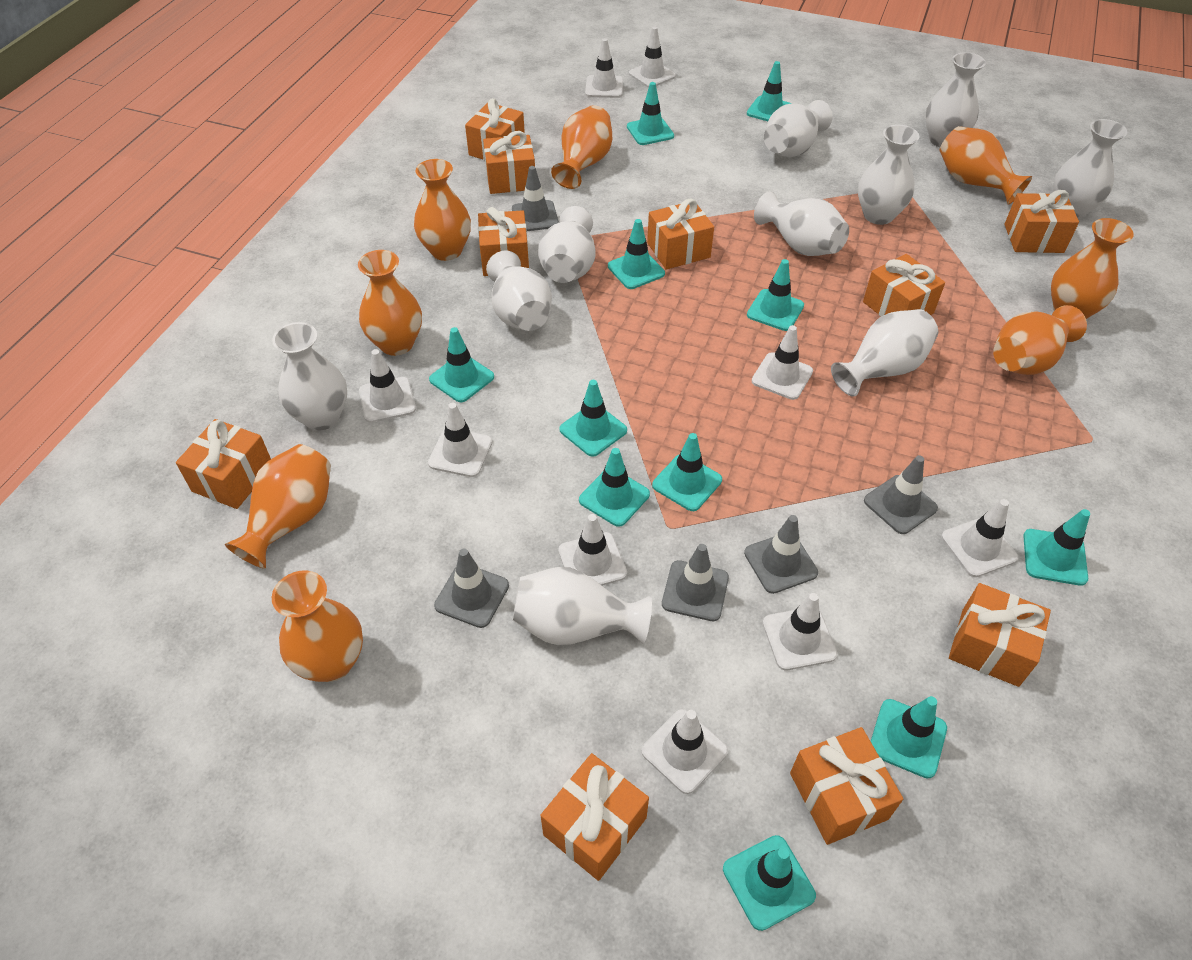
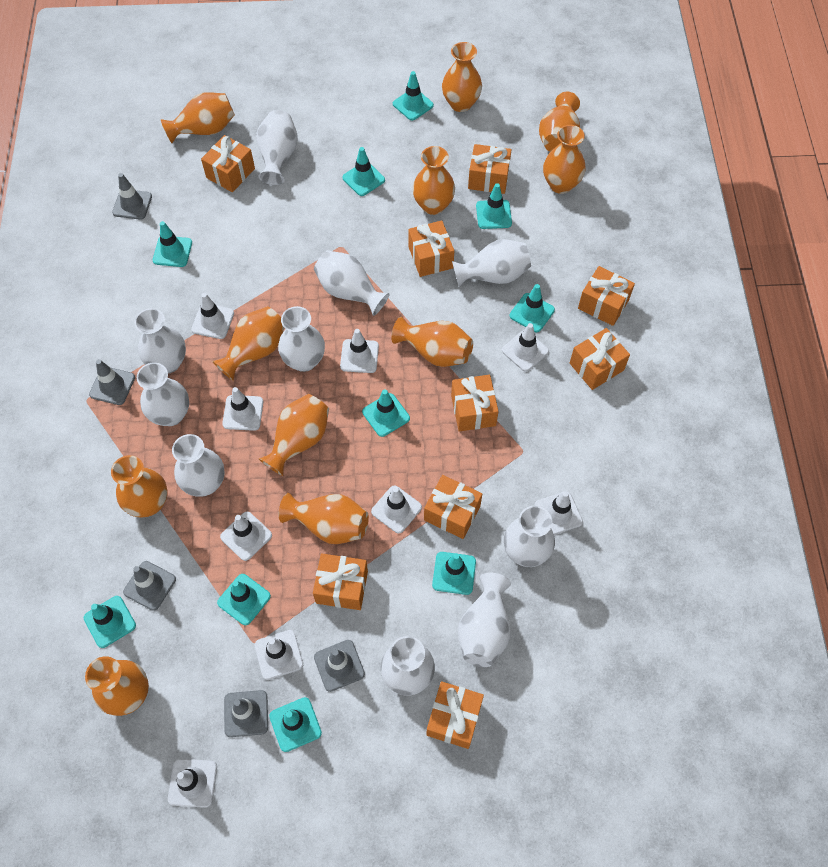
orange gift: 10 -> 9
orange vase: 8 -> 11
turquoise traffic cone: 11 -> 10

